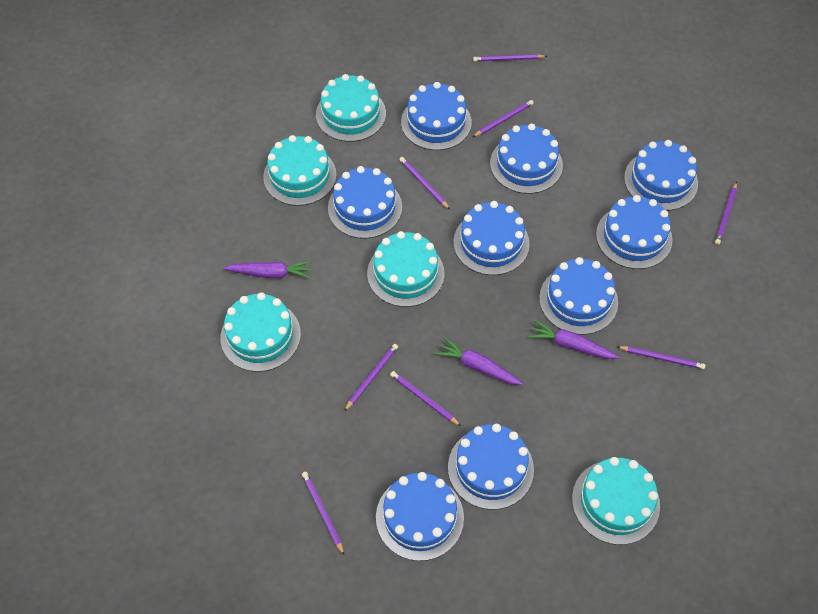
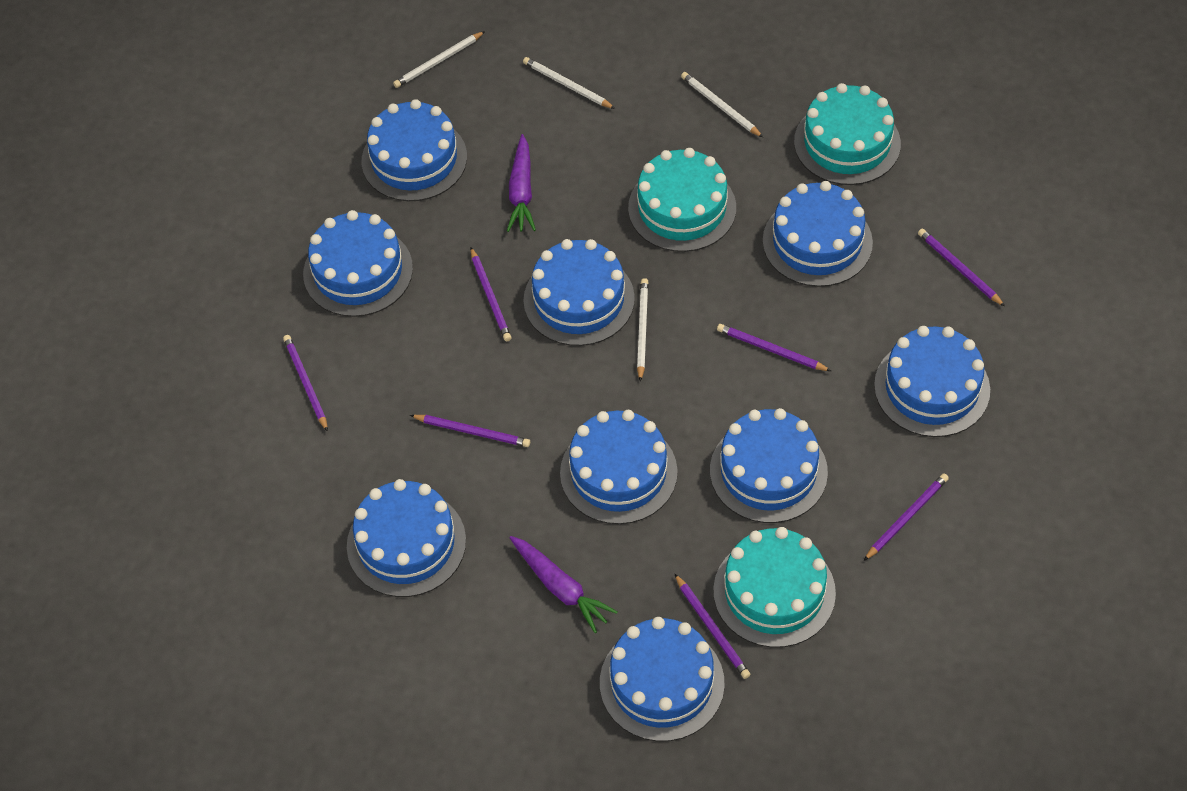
purple carrot: 3 -> 2
purple pencil: 8 -> 7
turquoise cake: 5 -> 3
white pencil: 0 -> 4

